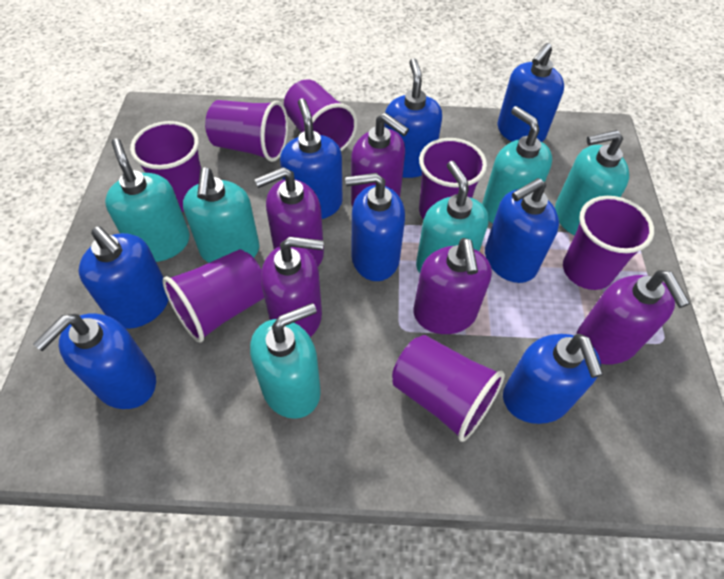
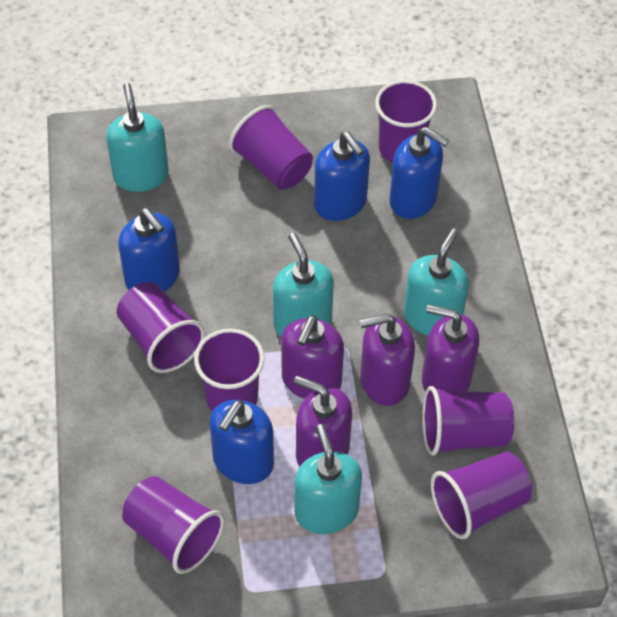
blue soap dispenser: 8 -> 4
purple soap dispenser: 5 -> 4
turquoise soap dispenser: 6 -> 4

